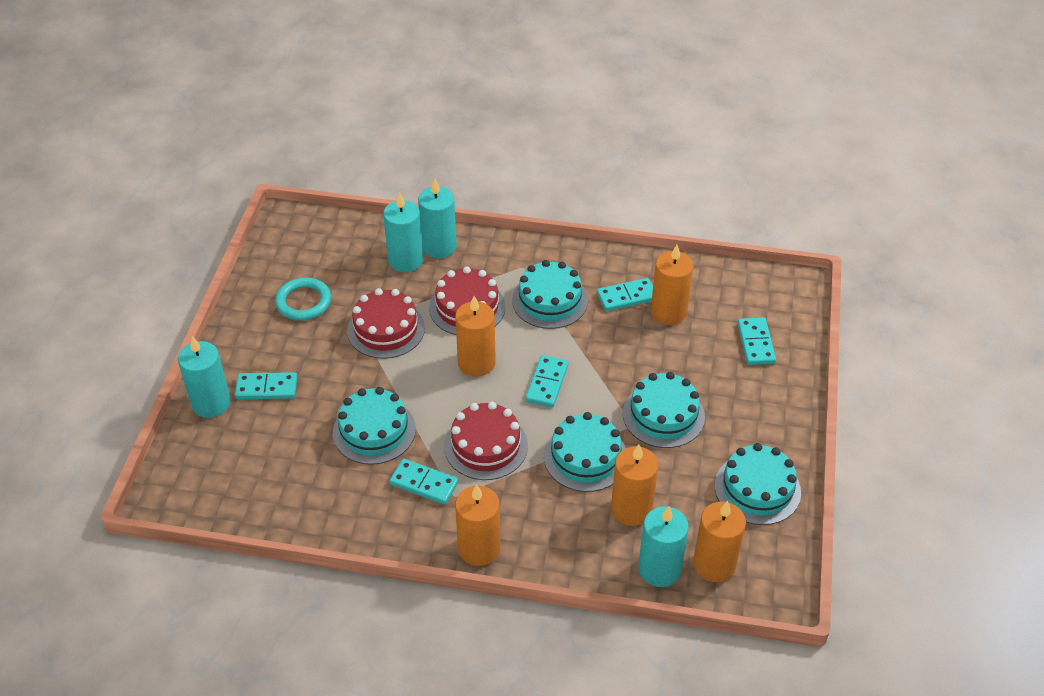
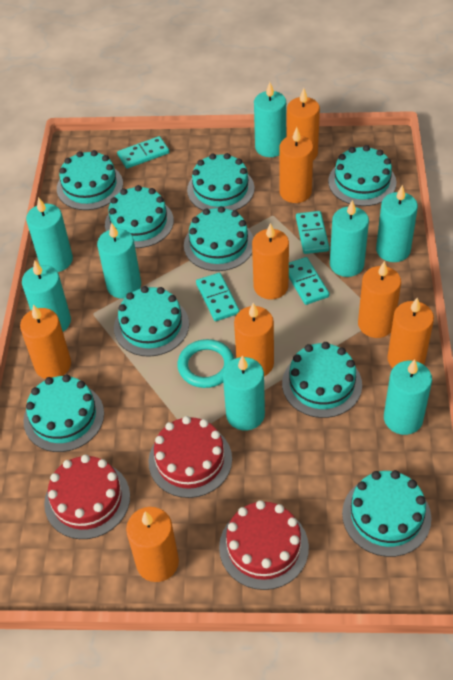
orange candle: 5 -> 8
turquoise cake: 5 -> 9
turquoise candle: 4 -> 8
turquoise domino: 5 -> 4

